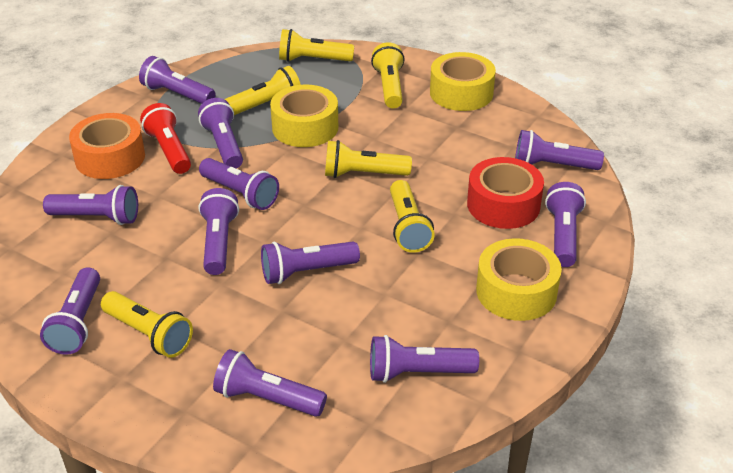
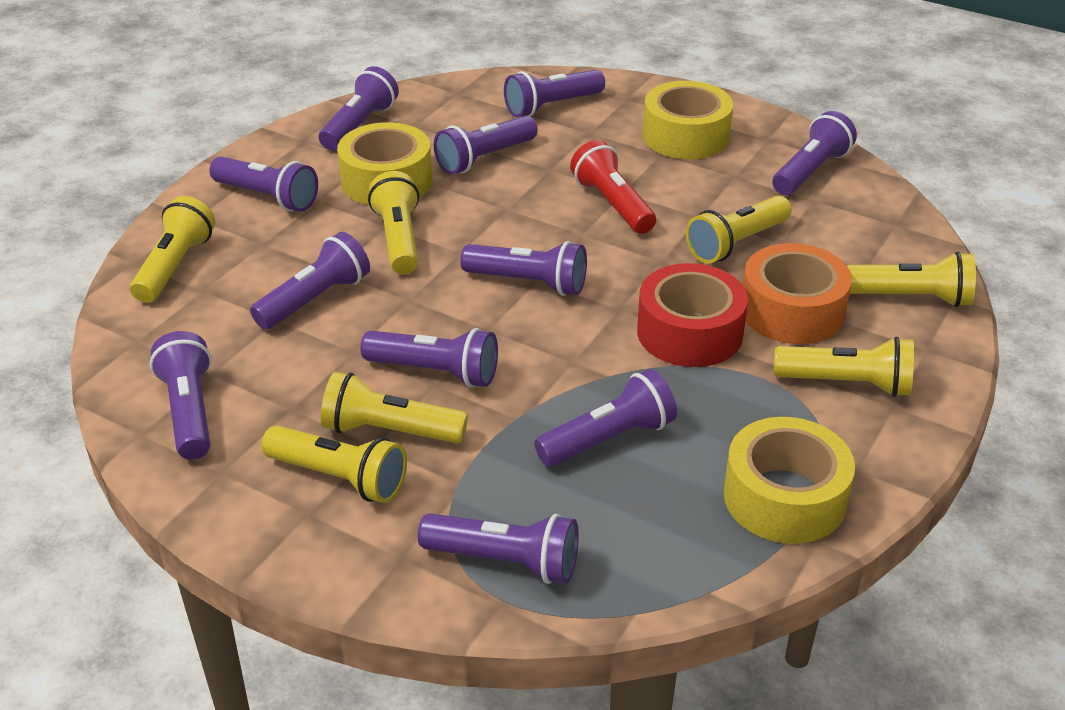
yellow flashlight: 6 -> 7

